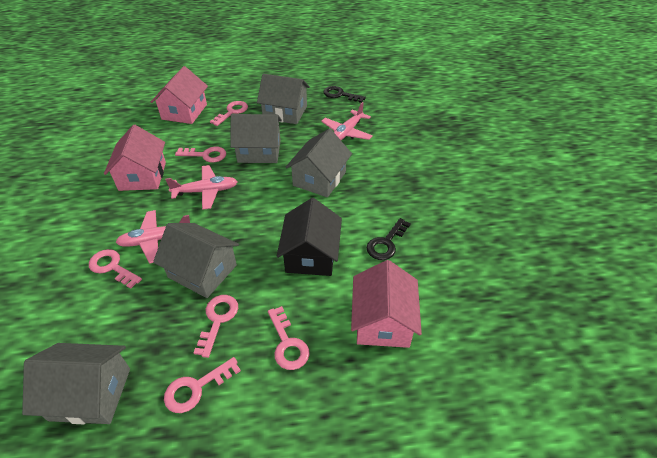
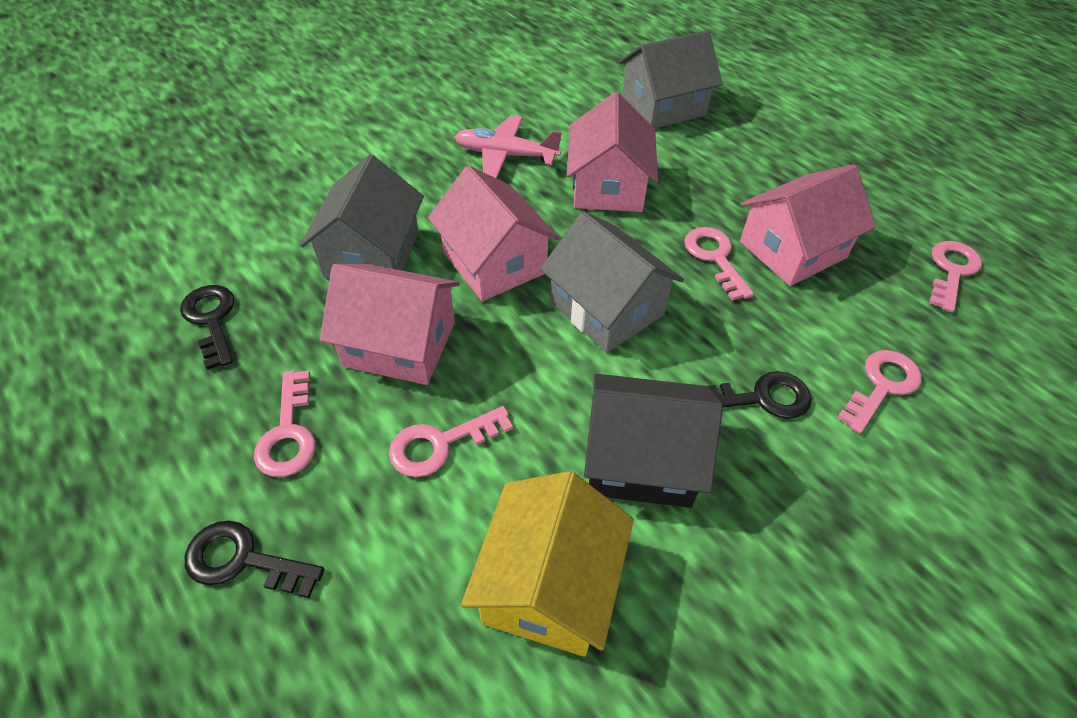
black key: 2 -> 3
grey house: 5 -> 3
pink house: 3 -> 4
pink key: 6 -> 5
pink plane: 3 -> 1
yellow house: 0 -> 1

